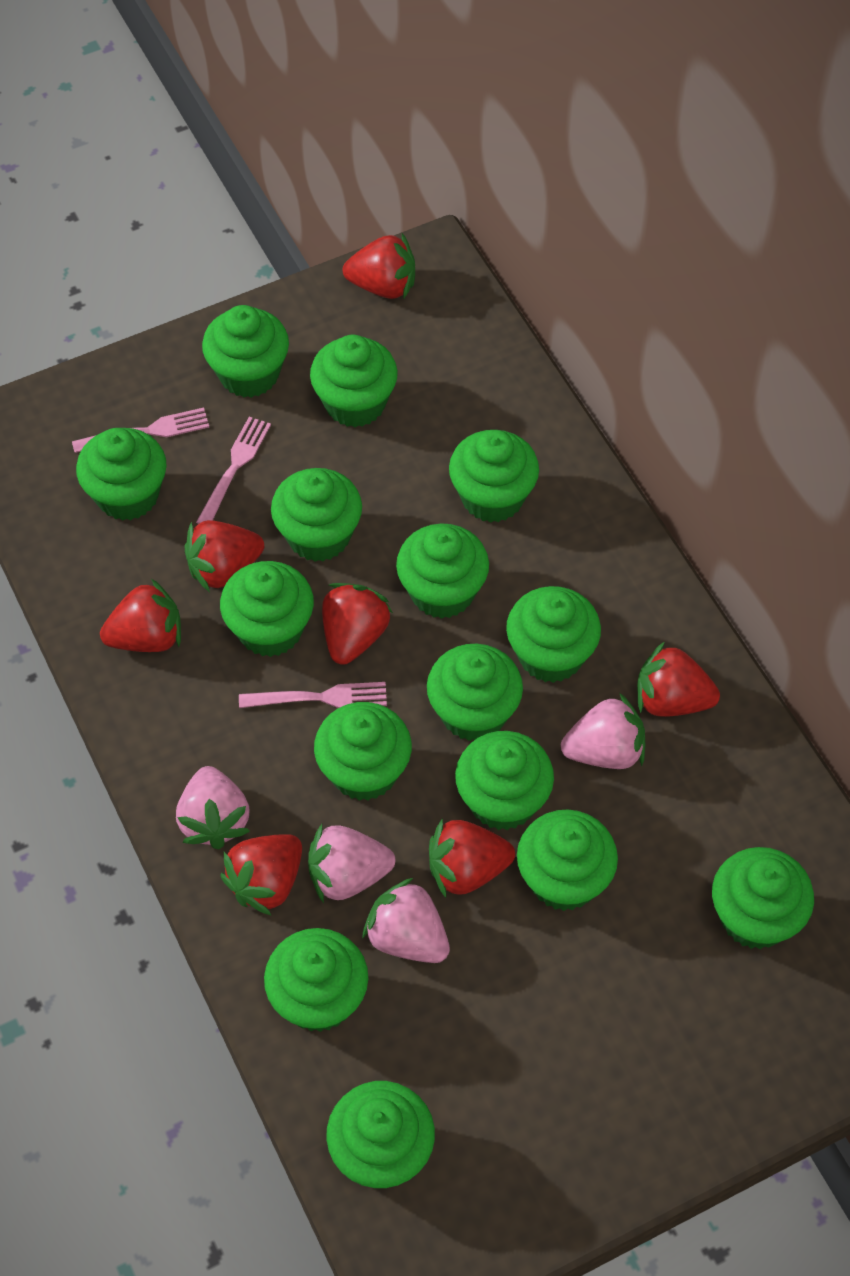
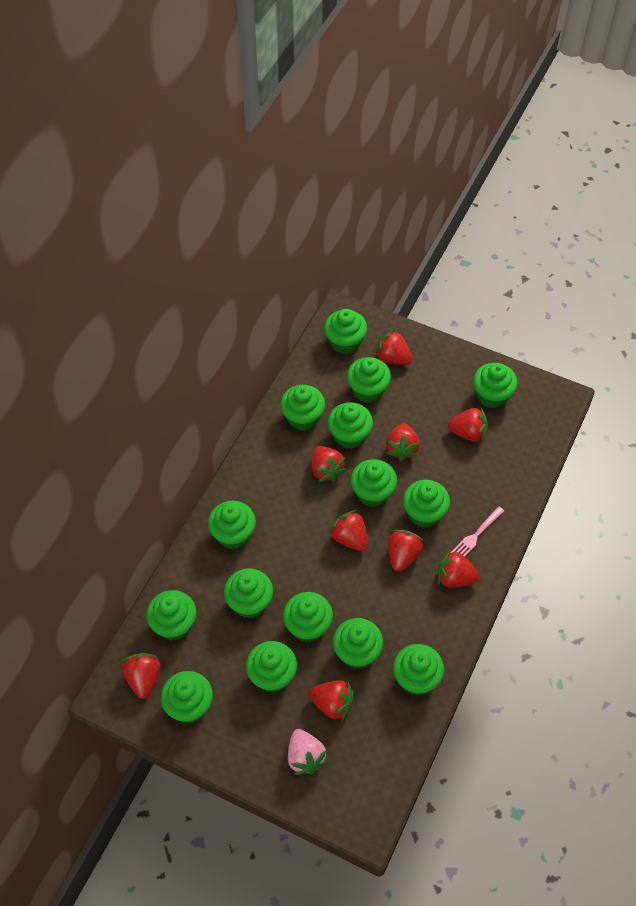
pink fork: 3 -> 1
pink strawberry: 4 -> 1
red strawberry: 7 -> 9

